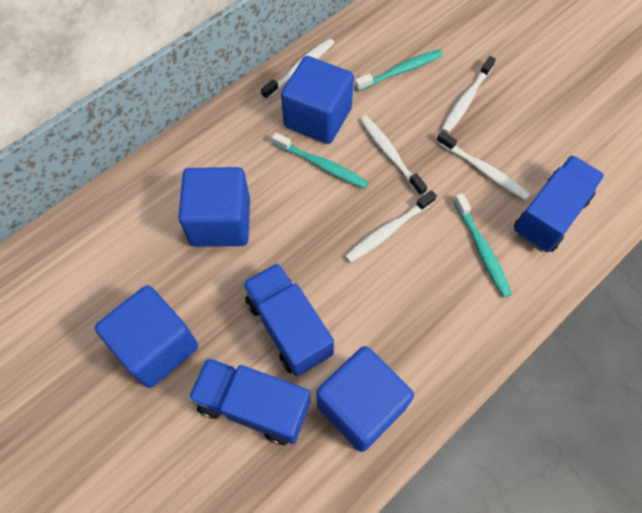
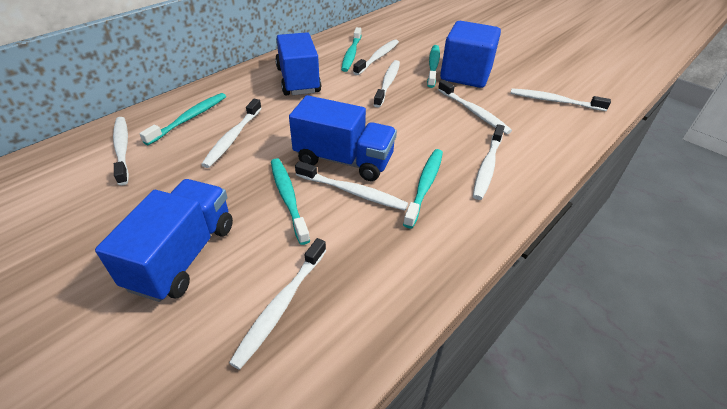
blue cube: 4 -> 1
turquoise toothbrush: 3 -> 5
white toothbrush: 5 -> 9

